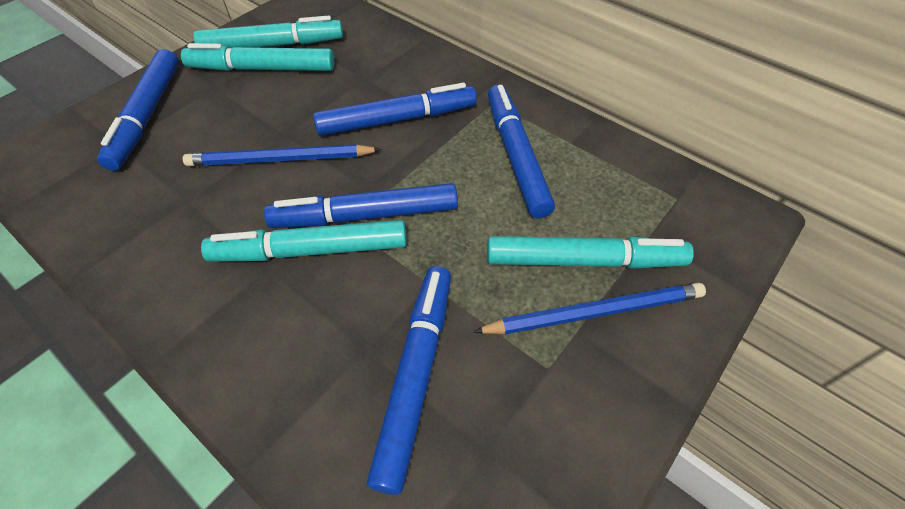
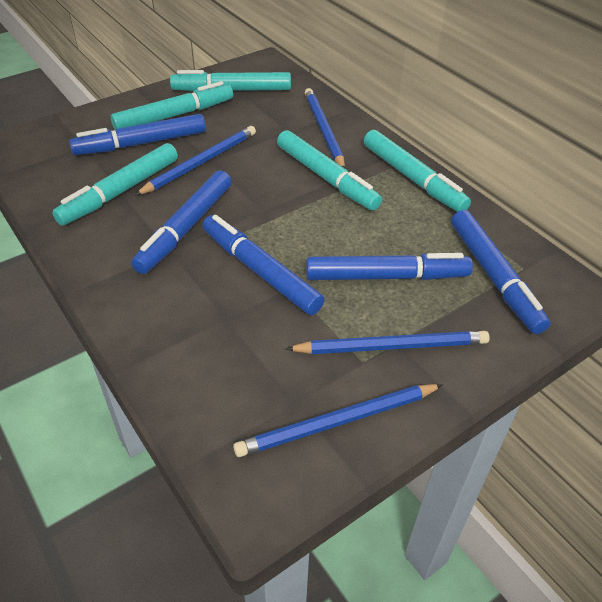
blue pencil: 2 -> 4
turquoise marker: 4 -> 5

